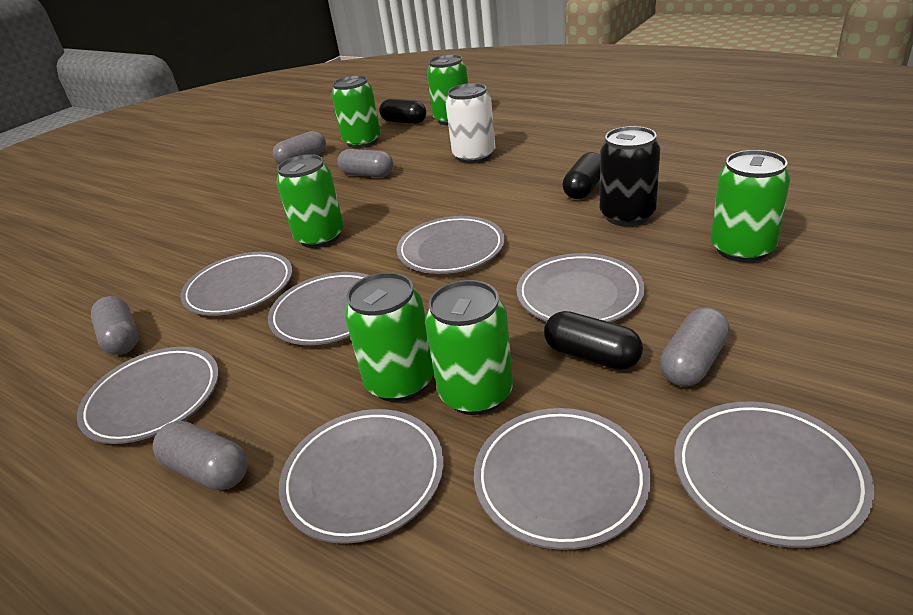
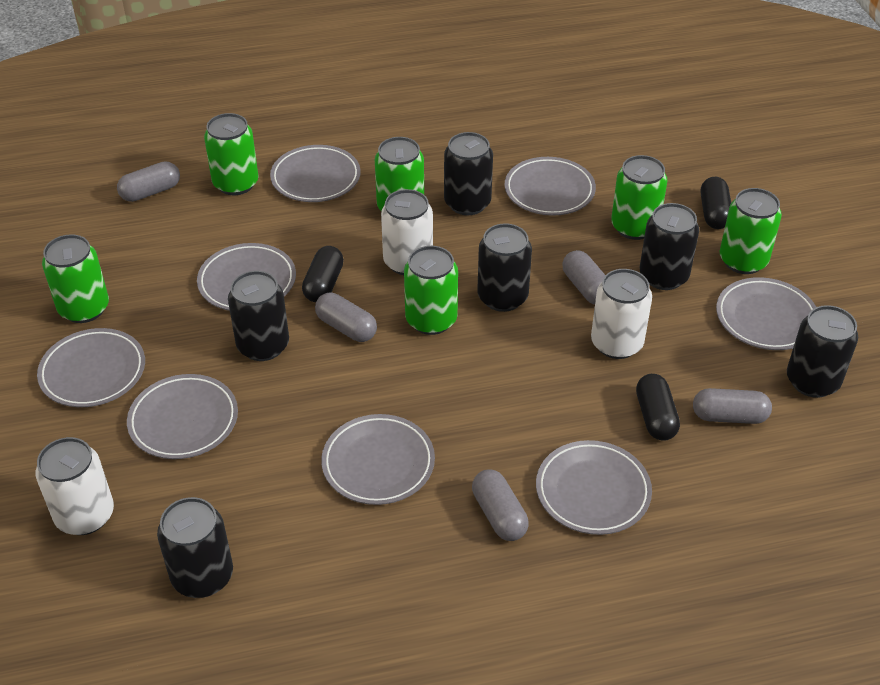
black can: 1 -> 6
white can: 1 -> 3

